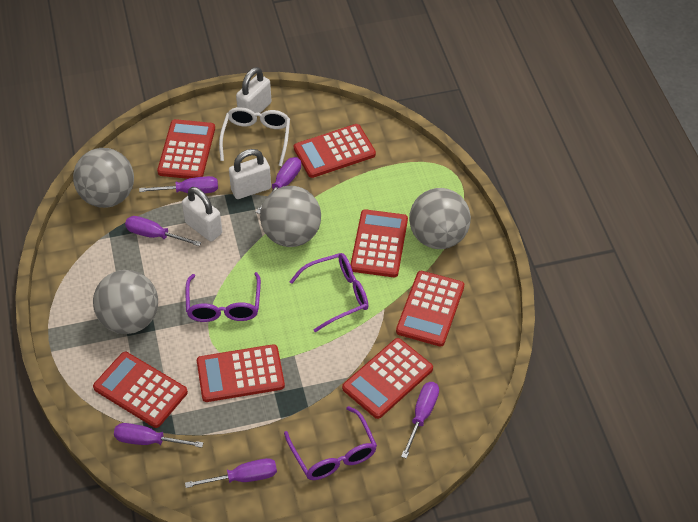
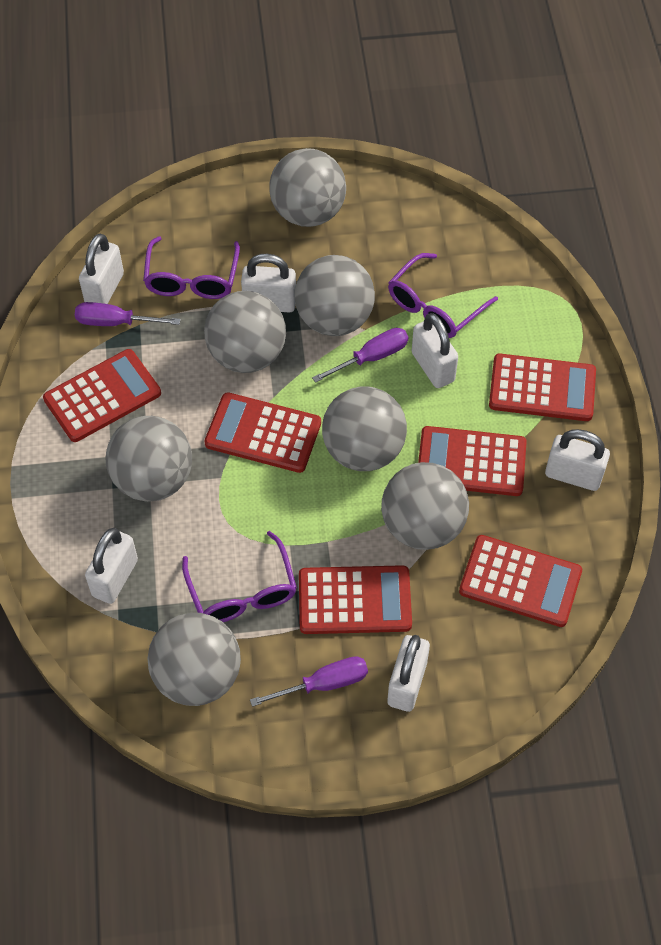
grey ball: 4 -> 7
purple screwdriver: 6 -> 3
red calculator: 7 -> 6
white glasses: 1 -> 0
white padlock: 3 -> 6

